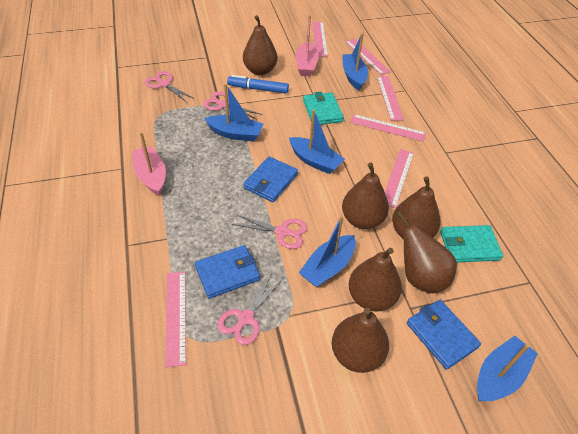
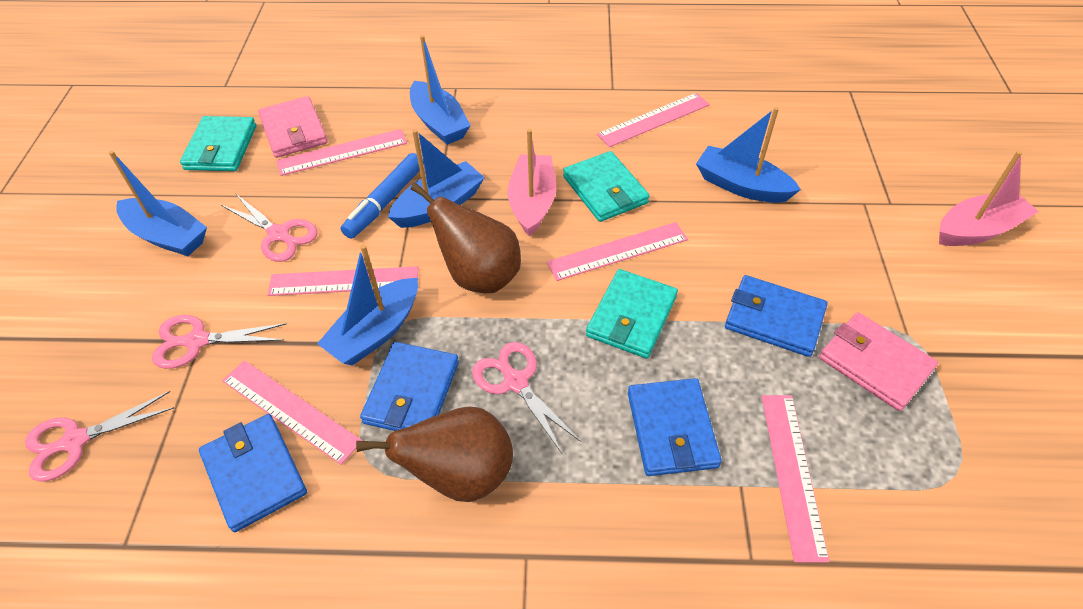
blue wallet: 3 -> 4
brown pear: 6 -> 2
pink wallet: 0 -> 2
turquoise wallet: 2 -> 3

